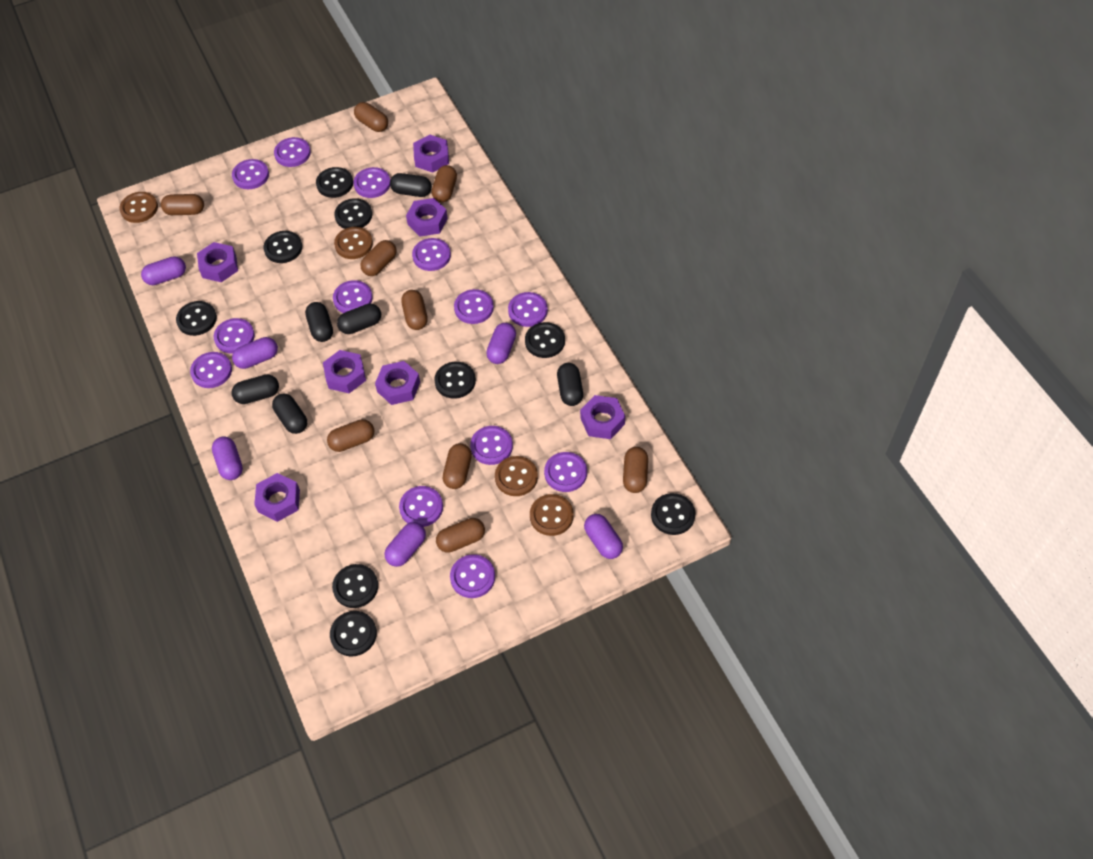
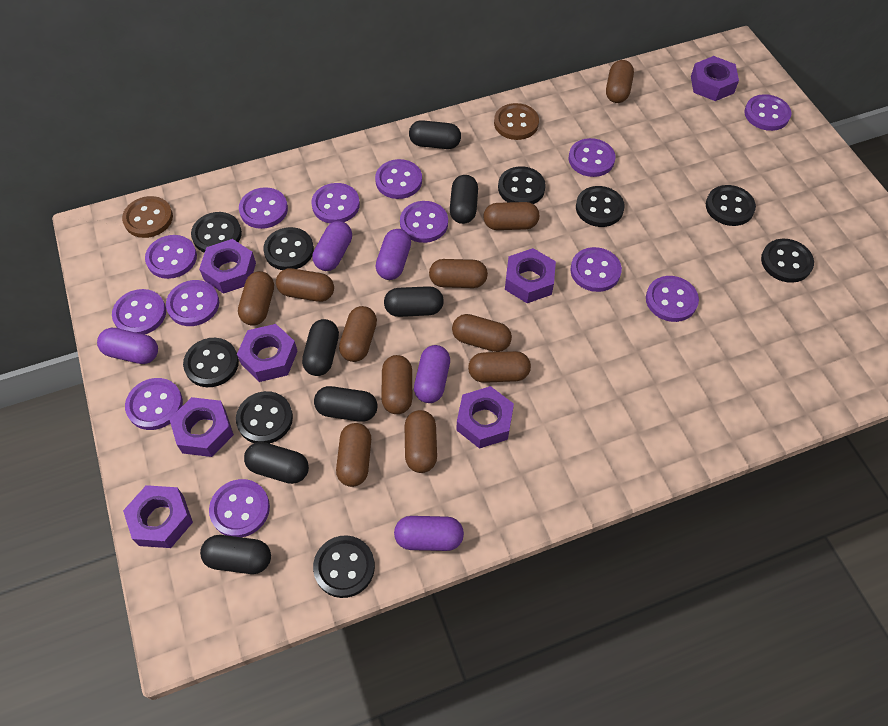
black capsule: 6 -> 7
brown button: 4 -> 2
brown capsule: 9 -> 11
purple capsule: 6 -> 5

